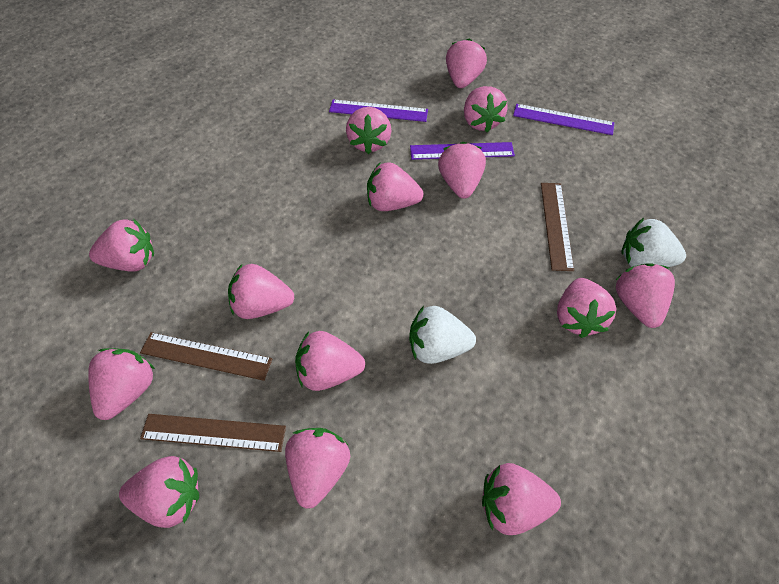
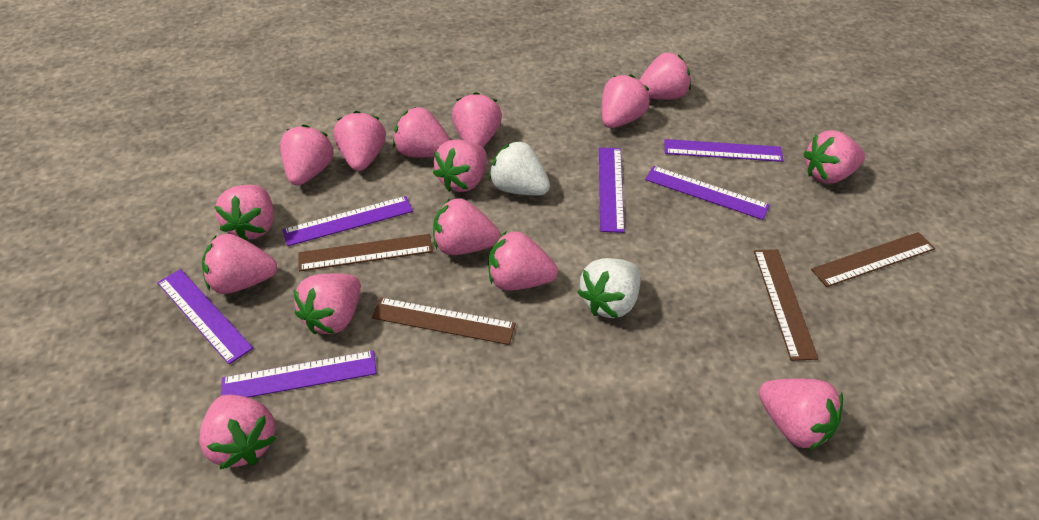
brown ruler: 3 -> 4
pink strawberry: 14 -> 15
purple ruler: 3 -> 6

